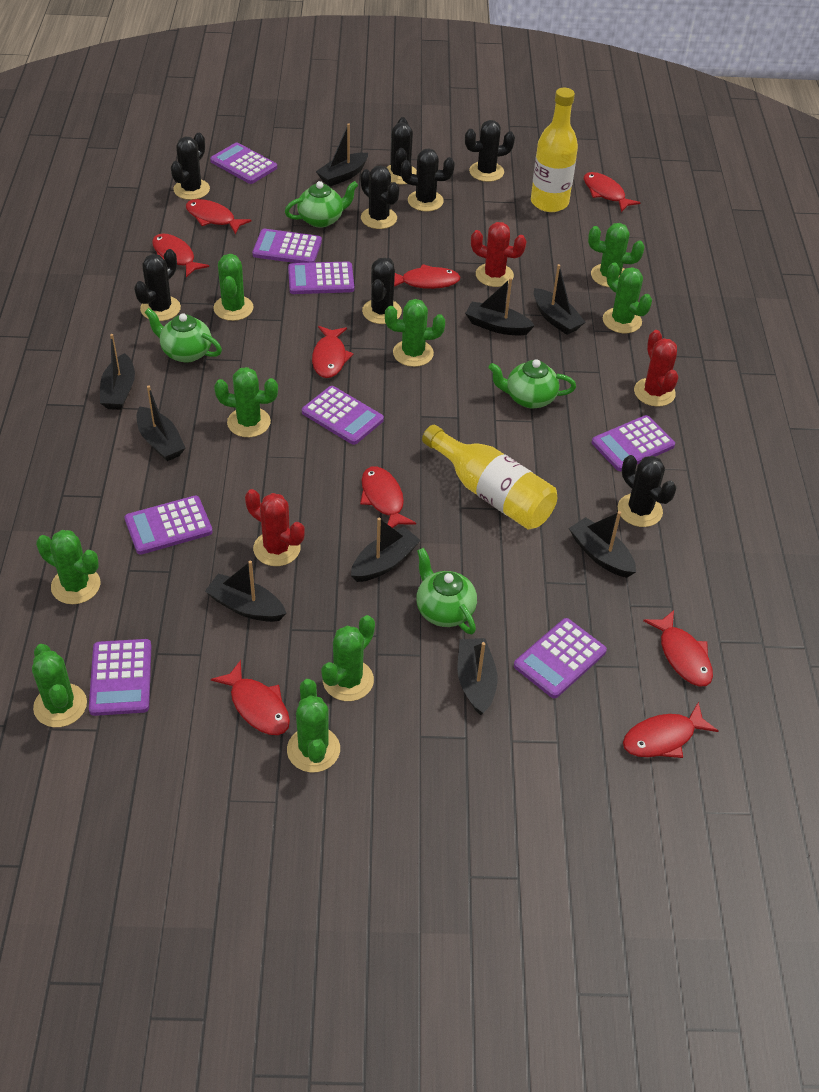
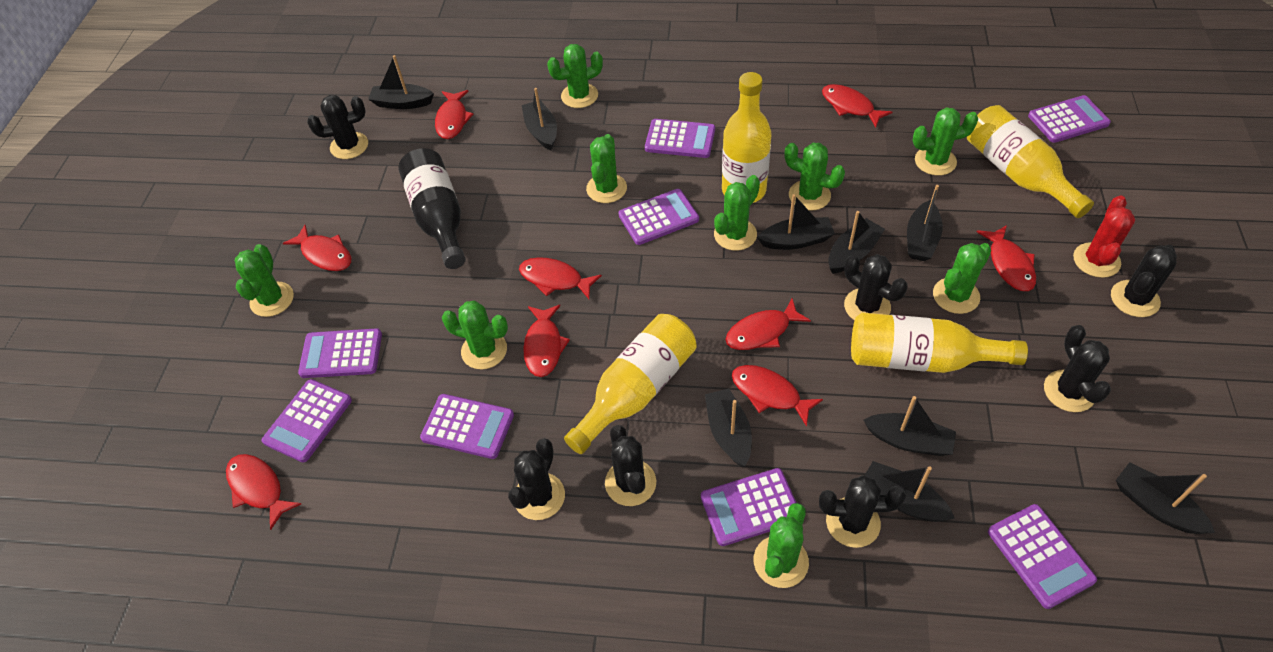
black bottle: 0 -> 1
black cactus: 8 -> 7
green teapot: 4 -> 0
red cactus: 3 -> 1
yellow bottle: 2 -> 4

